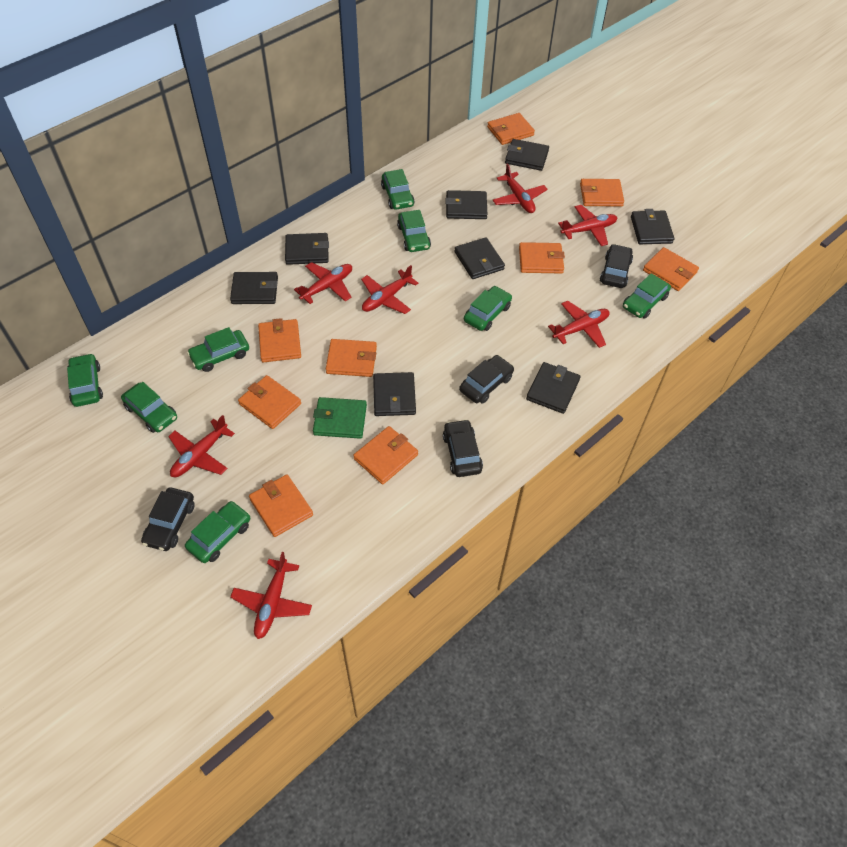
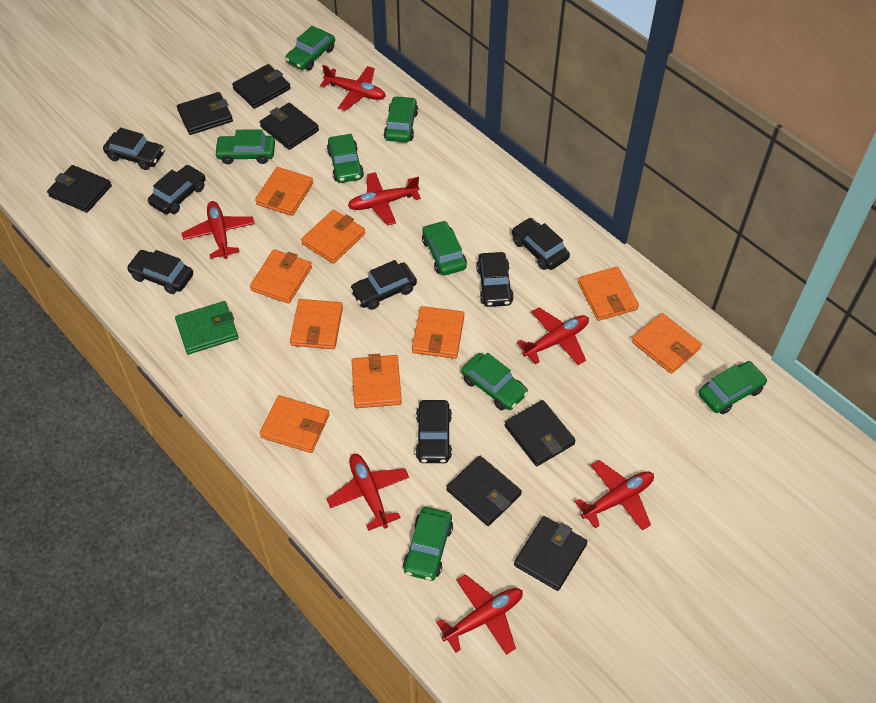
black car: 4 -> 7
black wallet: 8 -> 7

